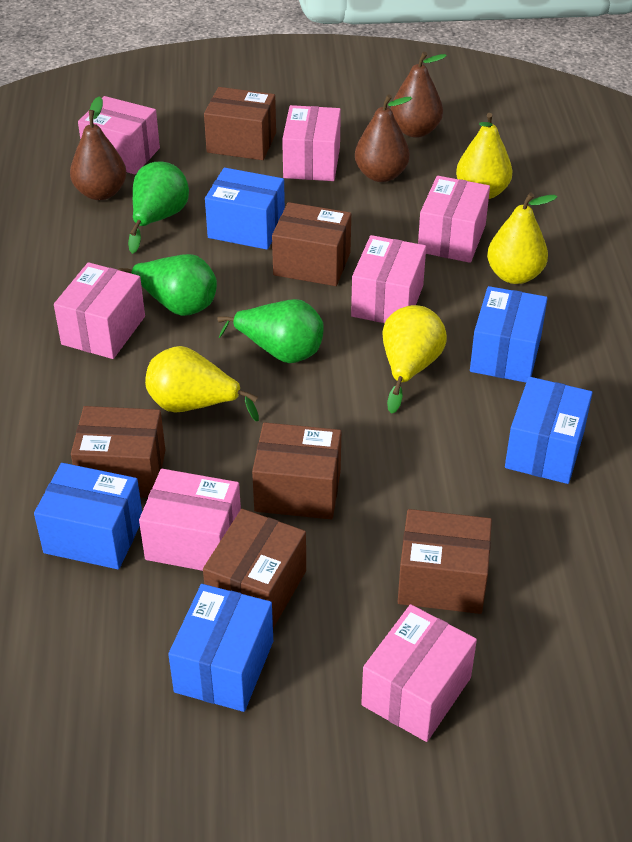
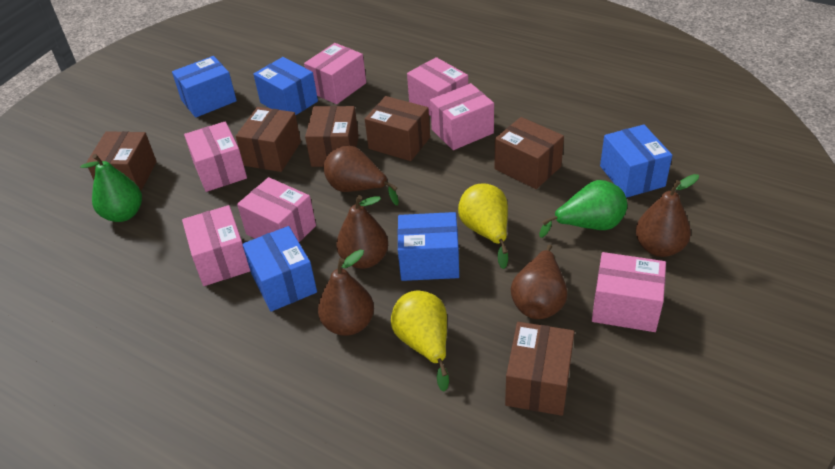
brown pear: 3 -> 5
green pear: 3 -> 2
yellow pear: 4 -> 2

